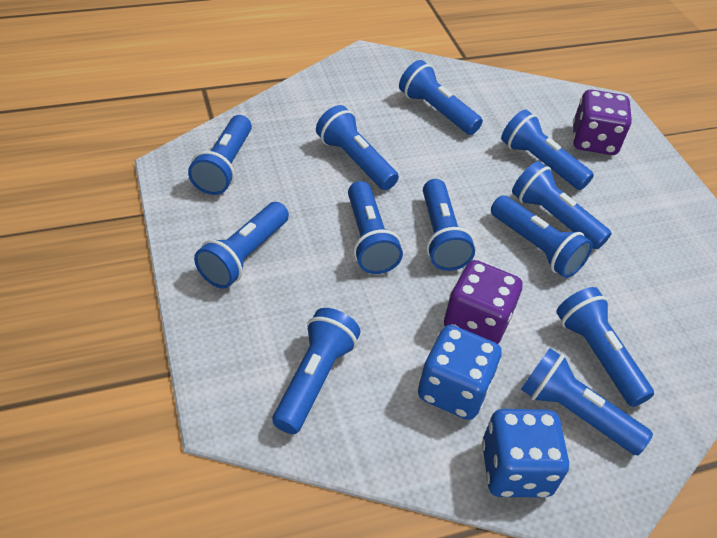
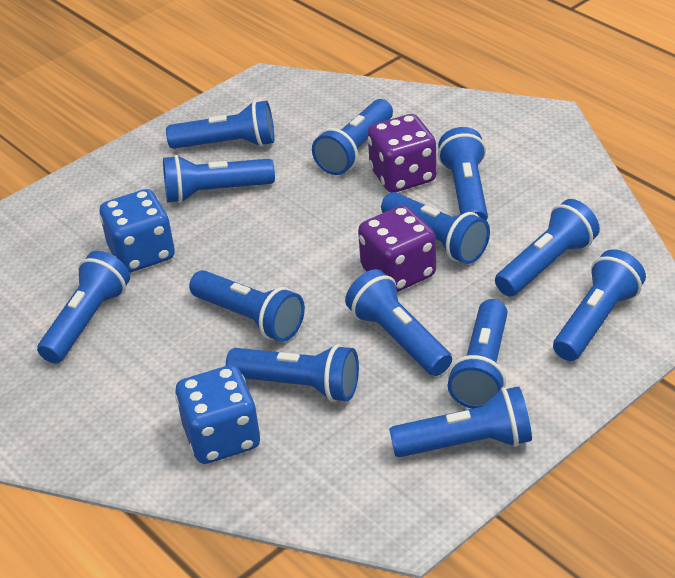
blue flashlight: 12 -> 13

